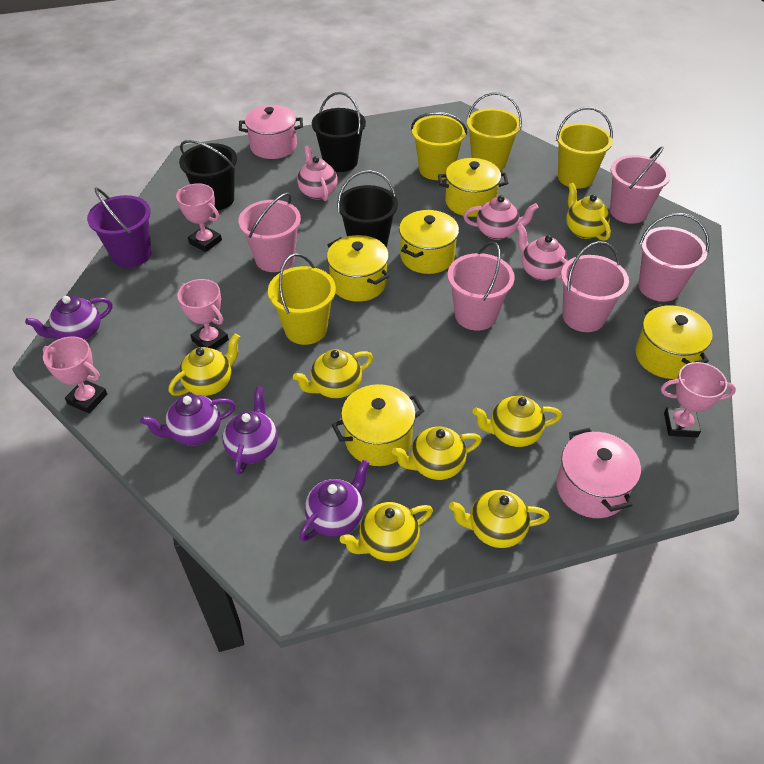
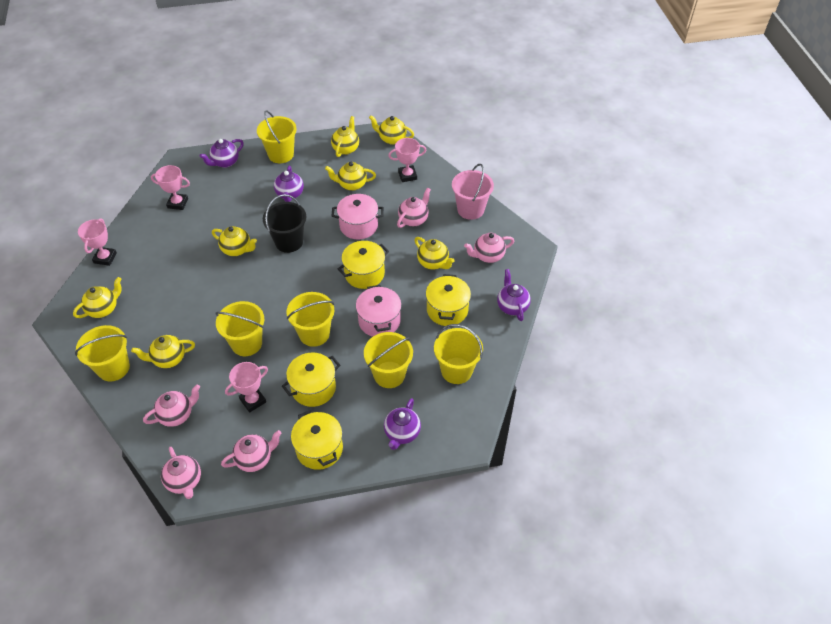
black bucket: 3 -> 1
pink bucket: 5 -> 1
pink teapot: 3 -> 5
purple bucket: 1 -> 0
yellow bucket: 4 -> 6
yellow pot: 5 -> 4

